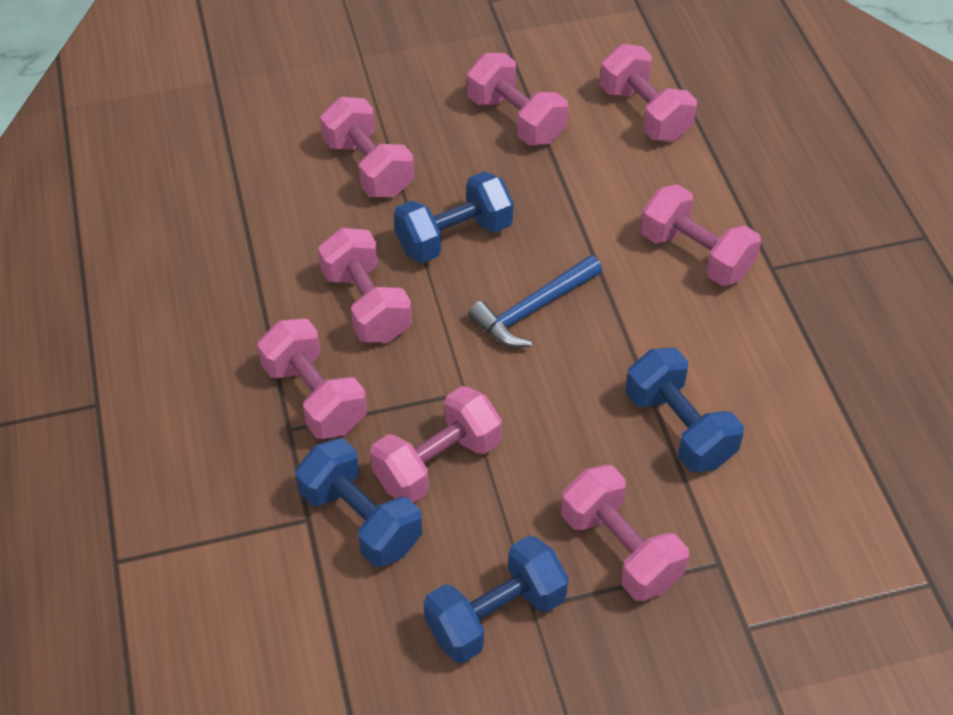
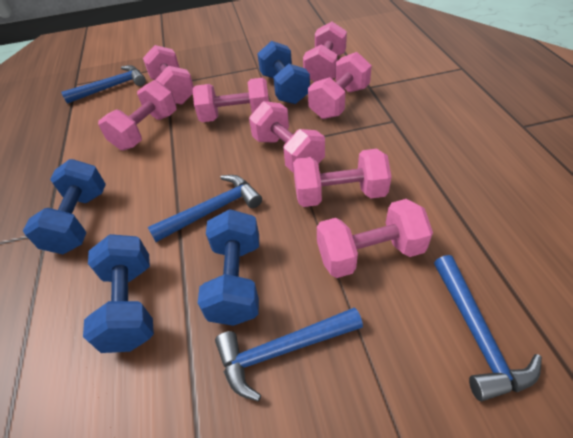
blue hammer: 1 -> 4

